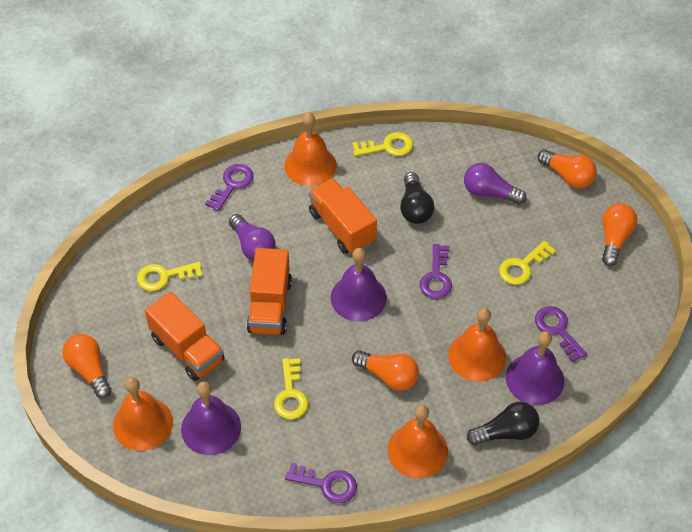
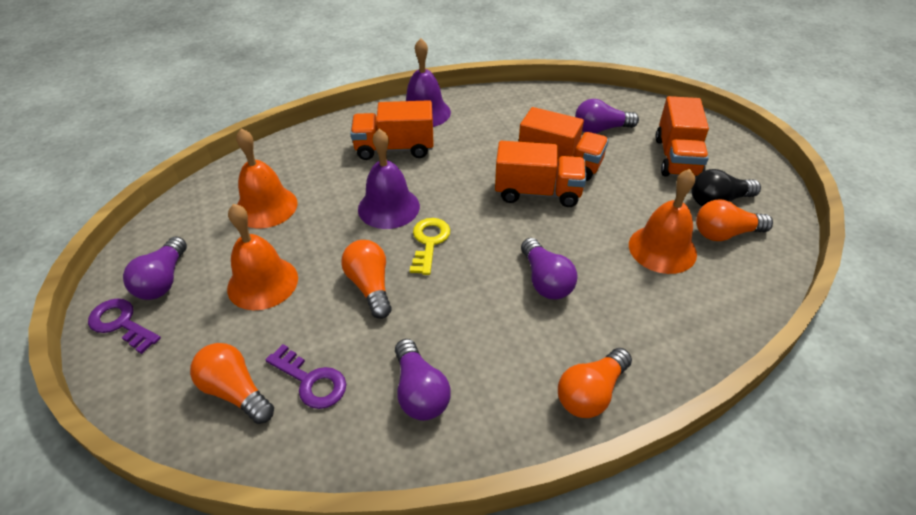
black light bulb: 2 -> 1
orange bell: 4 -> 3
orange truck: 3 -> 4
purple bell: 3 -> 2
purple key: 4 -> 2
purple light bulb: 2 -> 4
yellow key: 4 -> 1

